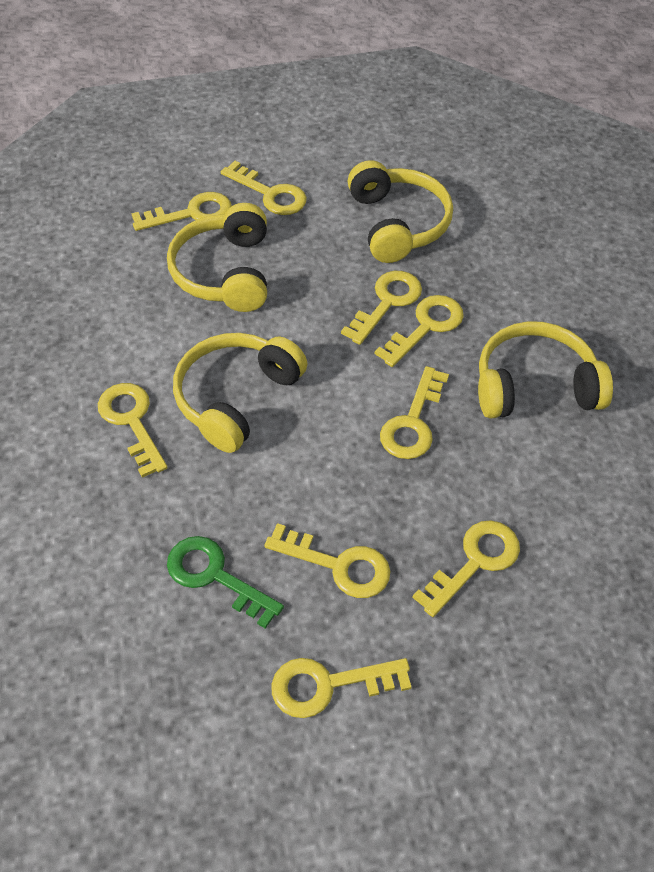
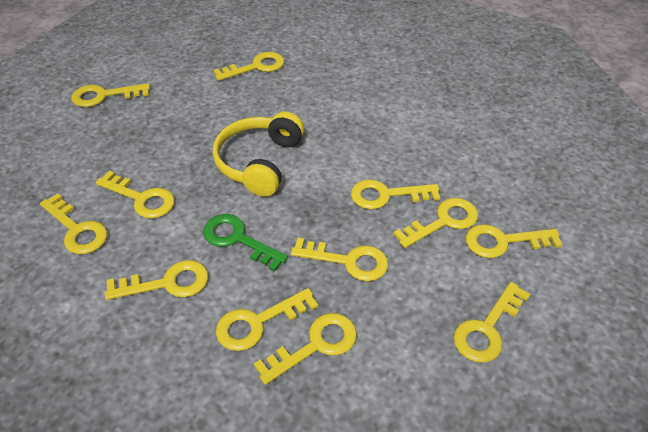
yellow headphones: 4 -> 1
yellow key: 9 -> 12

